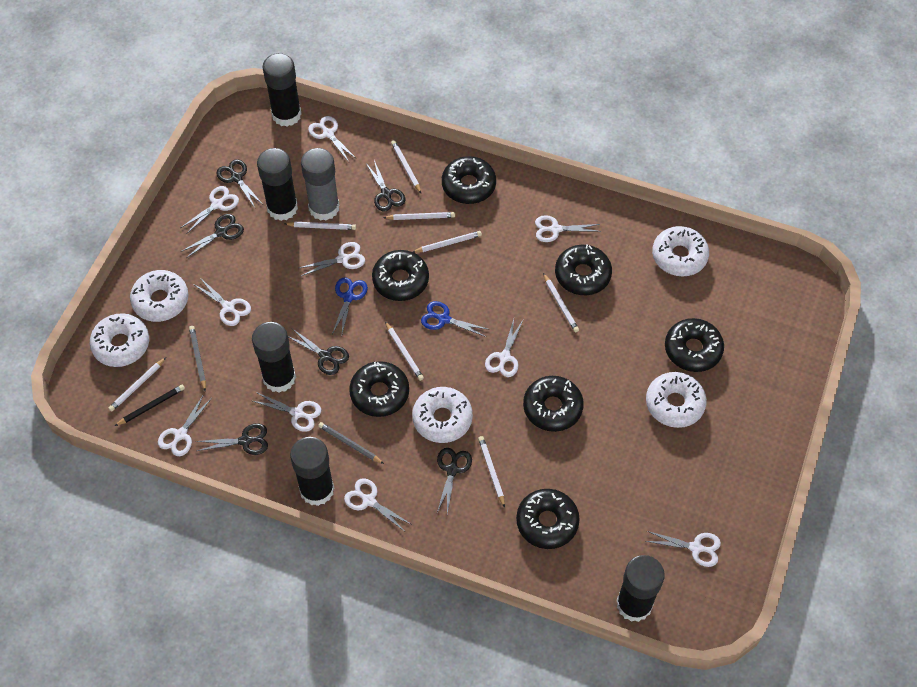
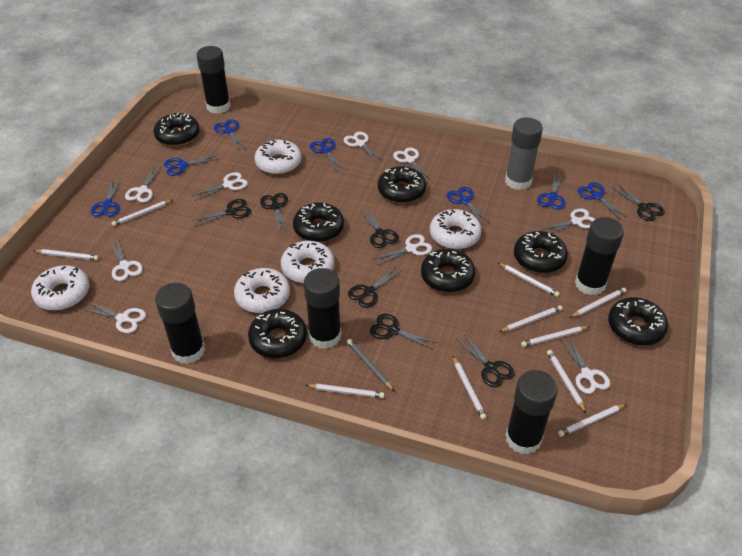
black pencil: 1 -> 0
black scissors: 6 -> 7
blue scissors: 2 -> 7
grey pencil: 2 -> 1
white pencil: 8 -> 10
white scissors: 10 -> 9

